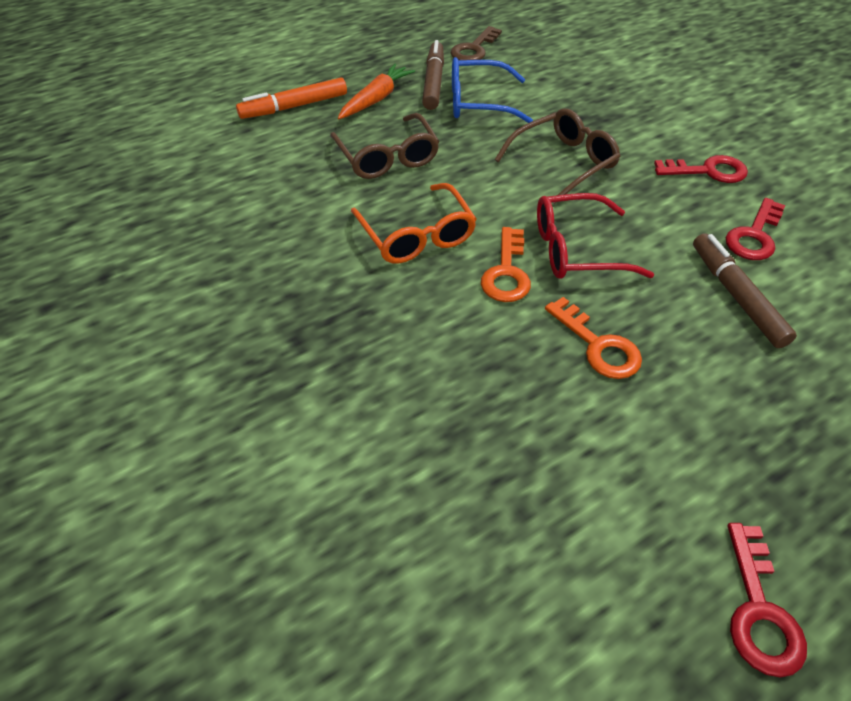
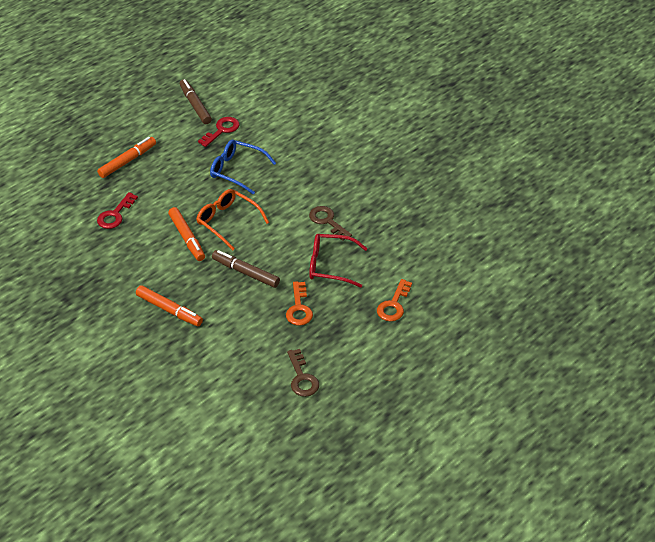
brown glasses: 2 -> 0
brown key: 1 -> 2
orange carrot: 1 -> 0
orange marker: 1 -> 3
red key: 3 -> 2

